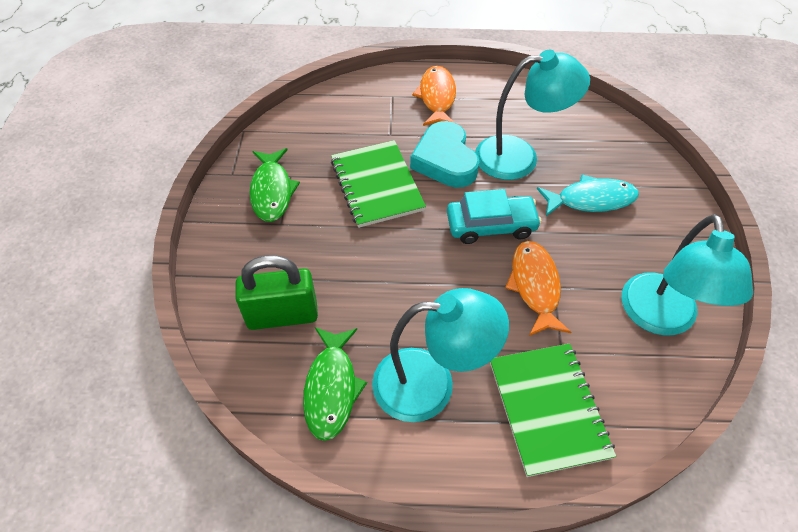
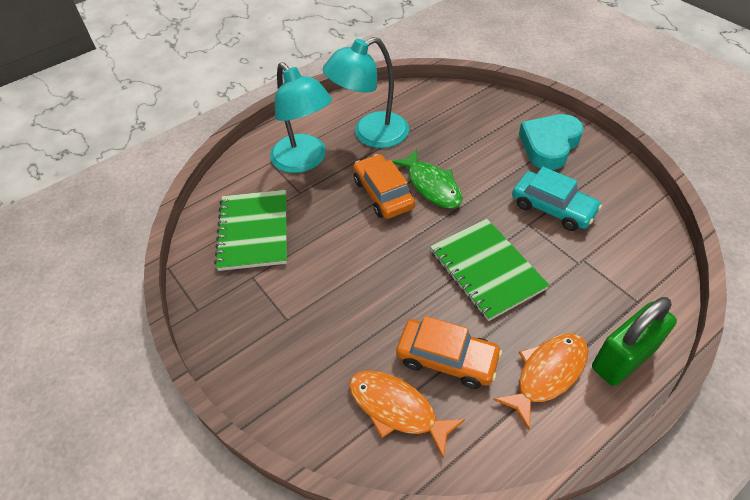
green fish: 2 -> 1
orange car: 0 -> 2
turquoise fish: 1 -> 0
turquoise lamp: 3 -> 2

